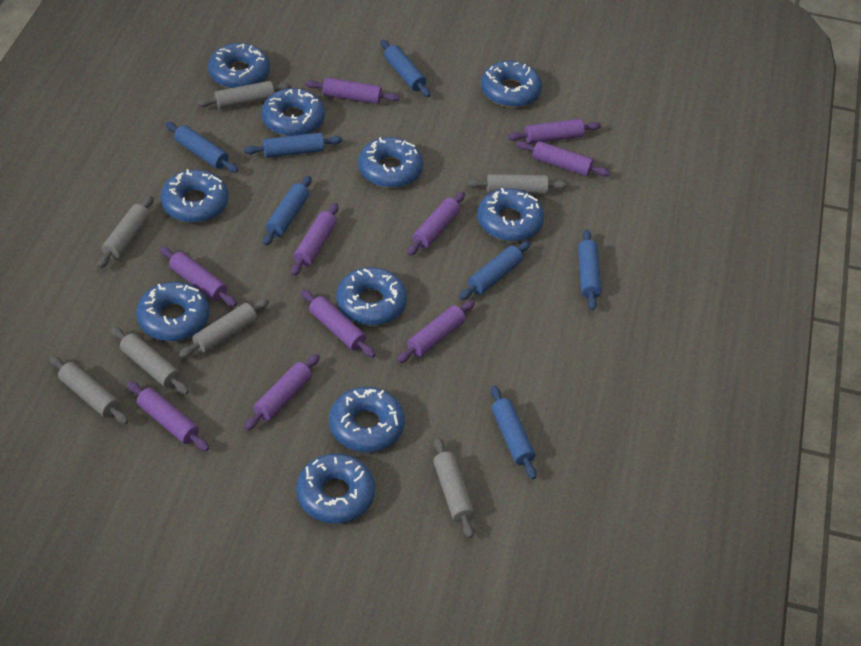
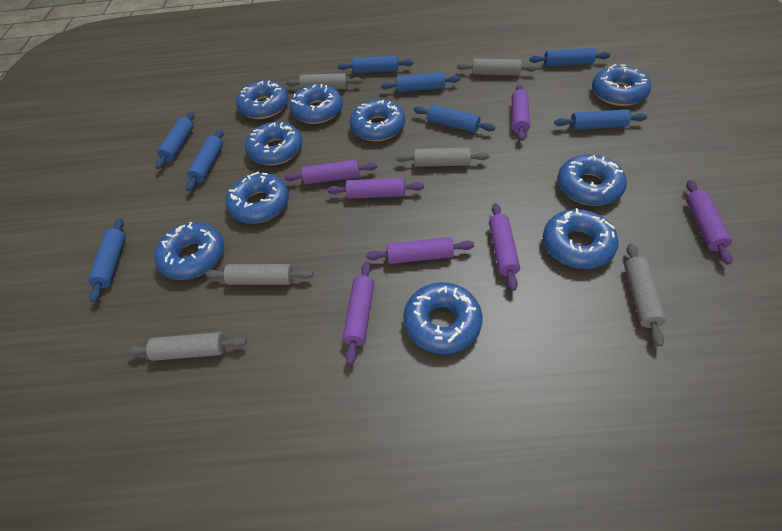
blue rolling pin: 7 -> 8
grey rolling pin: 7 -> 6
purple rolling pin: 10 -> 7

